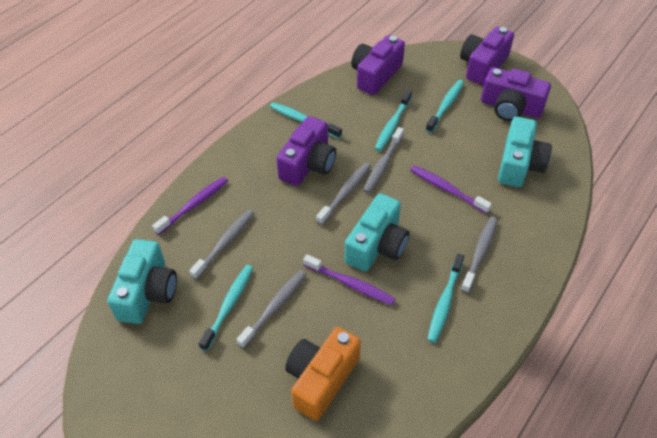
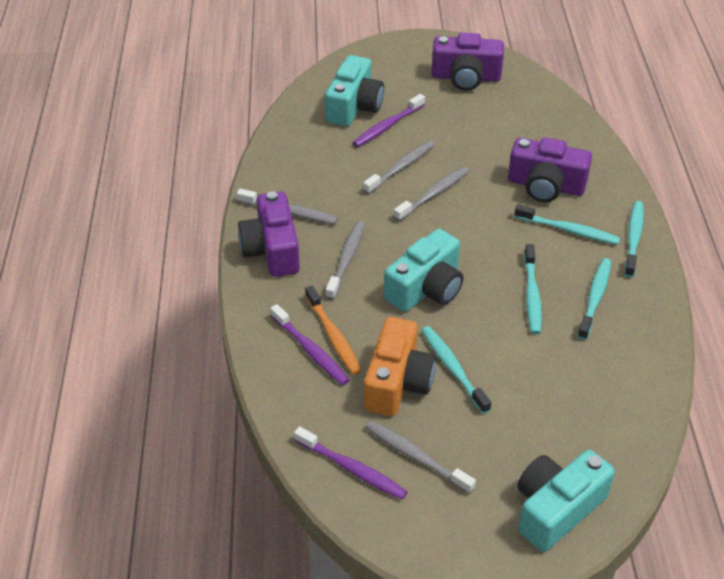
orange toothbrush: 0 -> 1
purple camera: 4 -> 3

